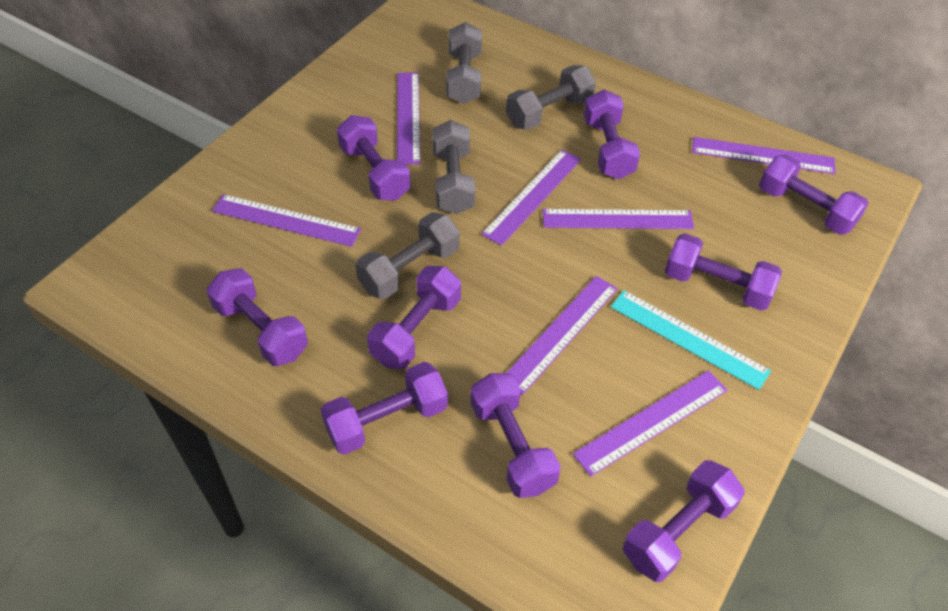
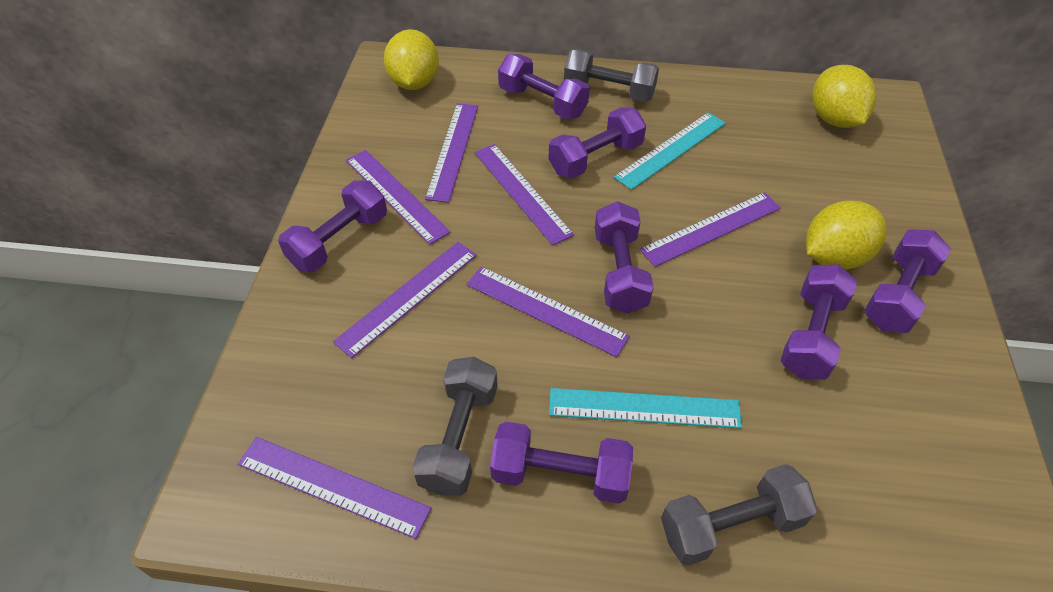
grey dumbbell: 4 -> 3
purple dumbbell: 9 -> 7
turquoise ruler: 1 -> 2
yellow lemon: 0 -> 3

